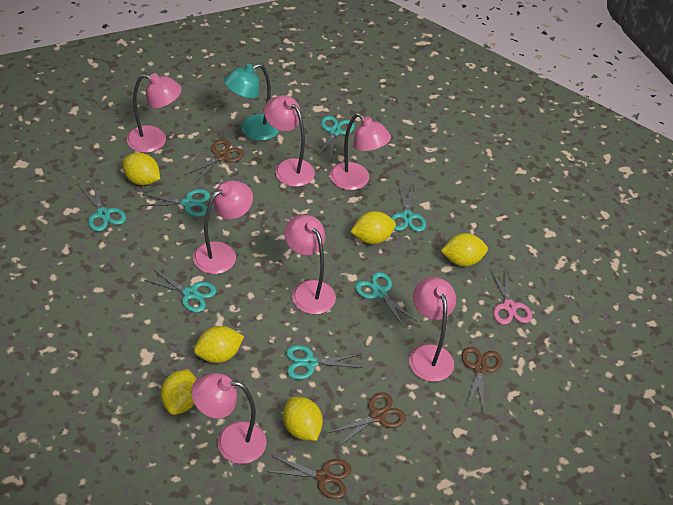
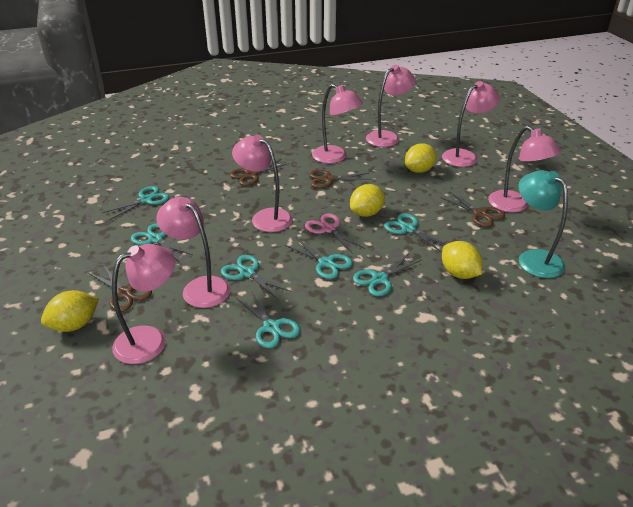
yellow lemon: 6 -> 4

